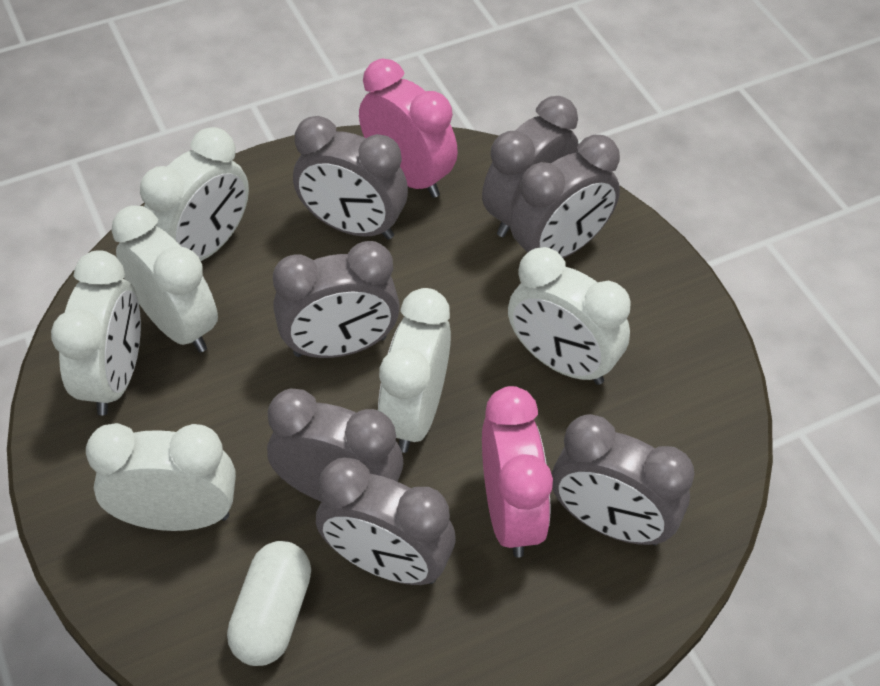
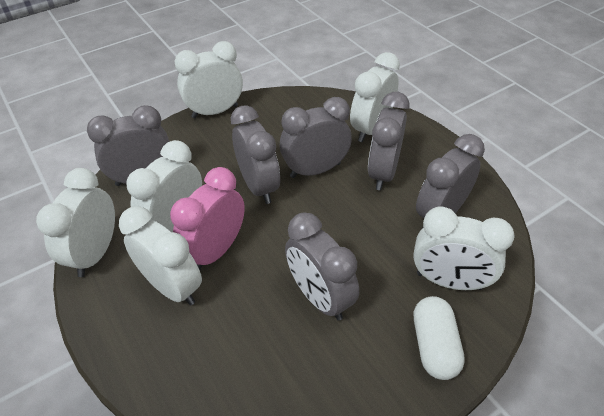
grey clock: 7 -> 6
pink clock: 2 -> 1

